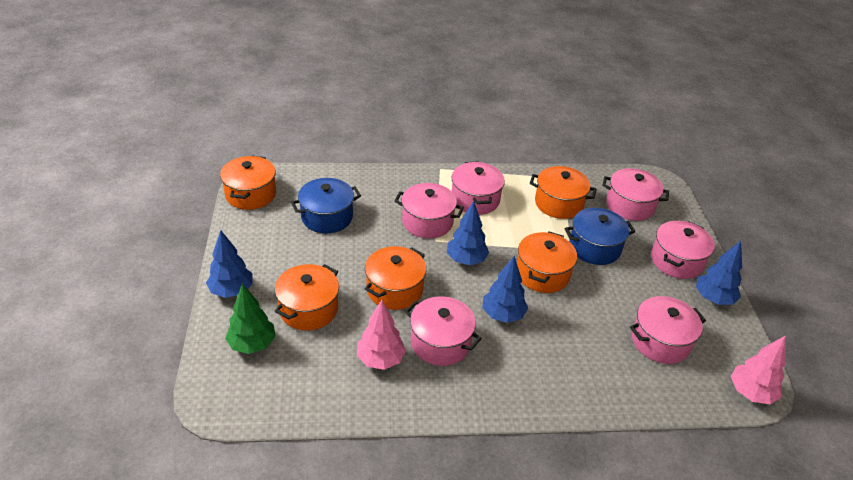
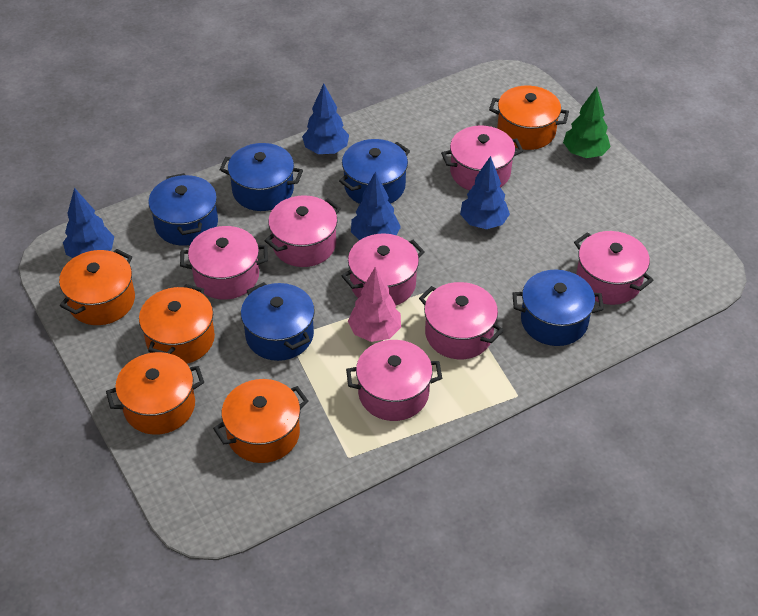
blue pot: 2 -> 5
pink pot: 6 -> 7
pink tree: 2 -> 1

